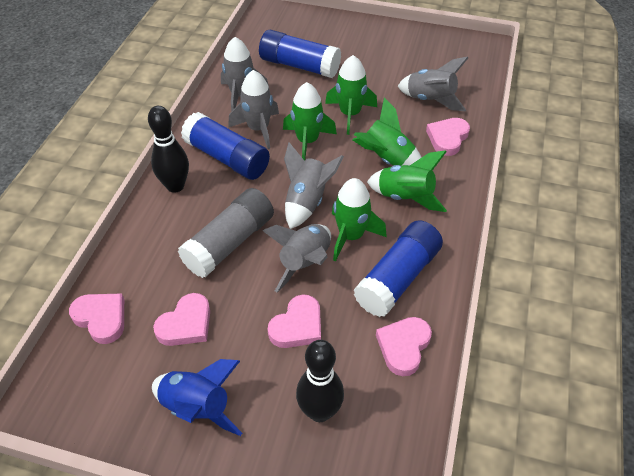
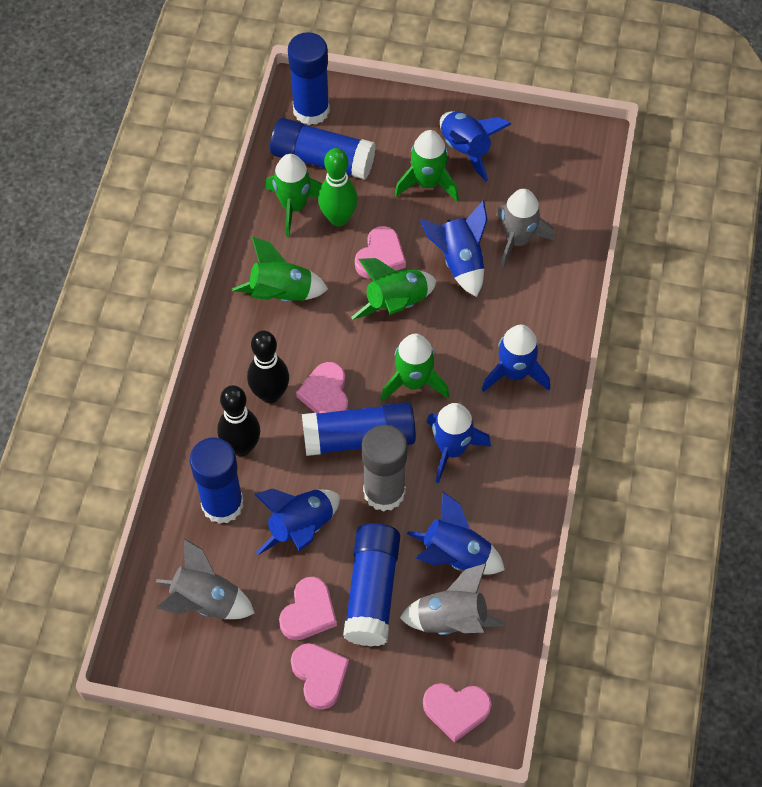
blue glue stick: 3 -> 5
blue rocket: 1 -> 6
green bowling pin: 0 -> 1
grey rocket: 5 -> 3

